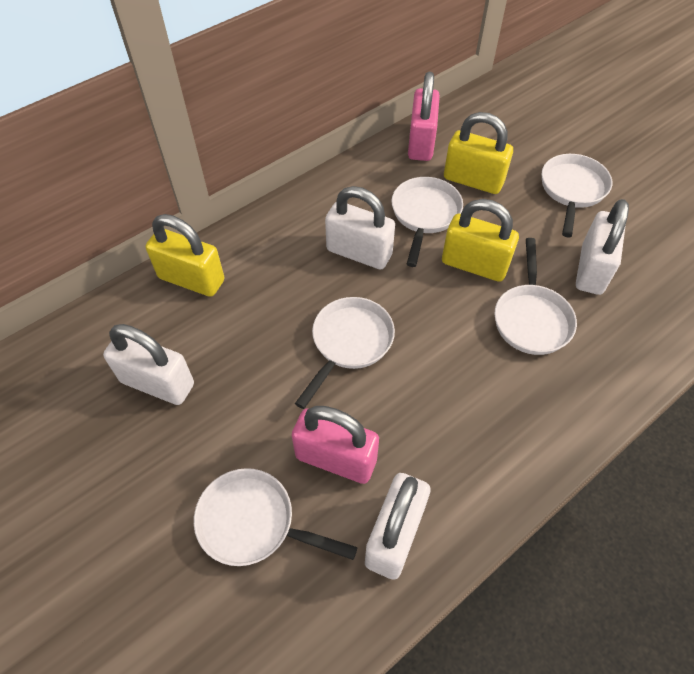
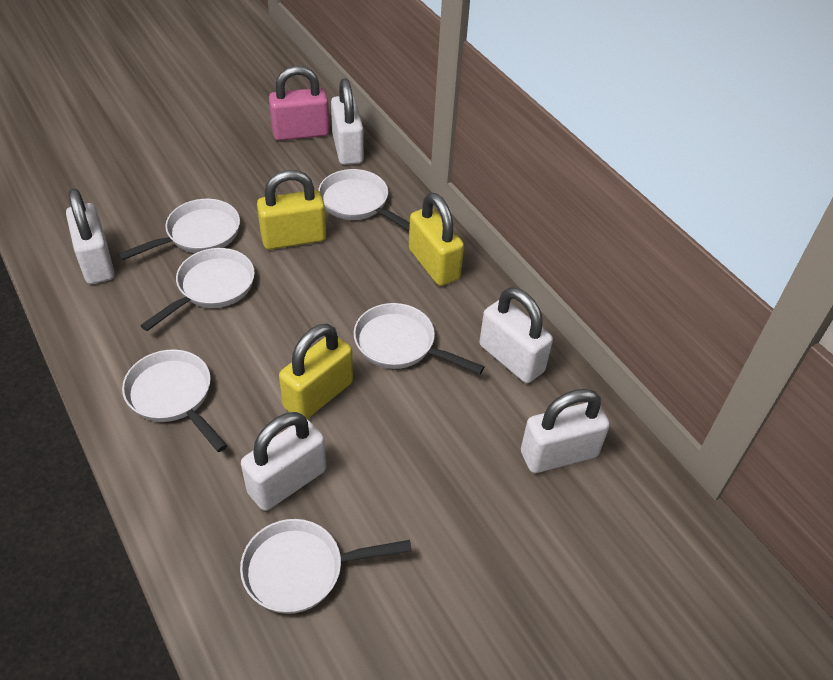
pink padlock: 2 -> 1
white padlock: 4 -> 5
white pan: 5 -> 6

